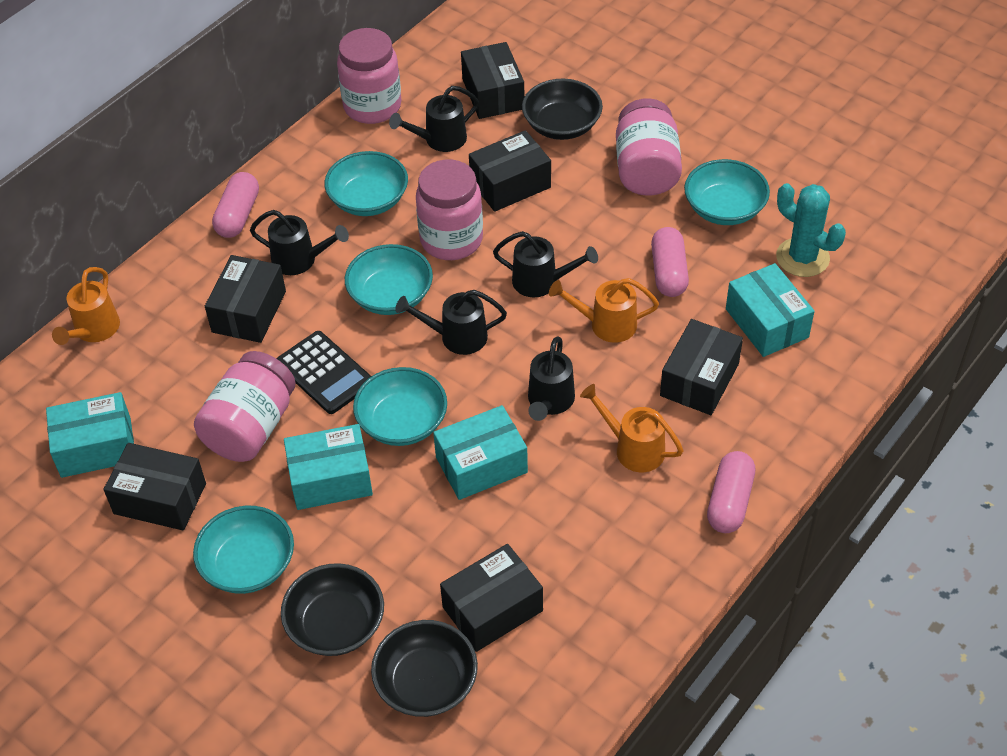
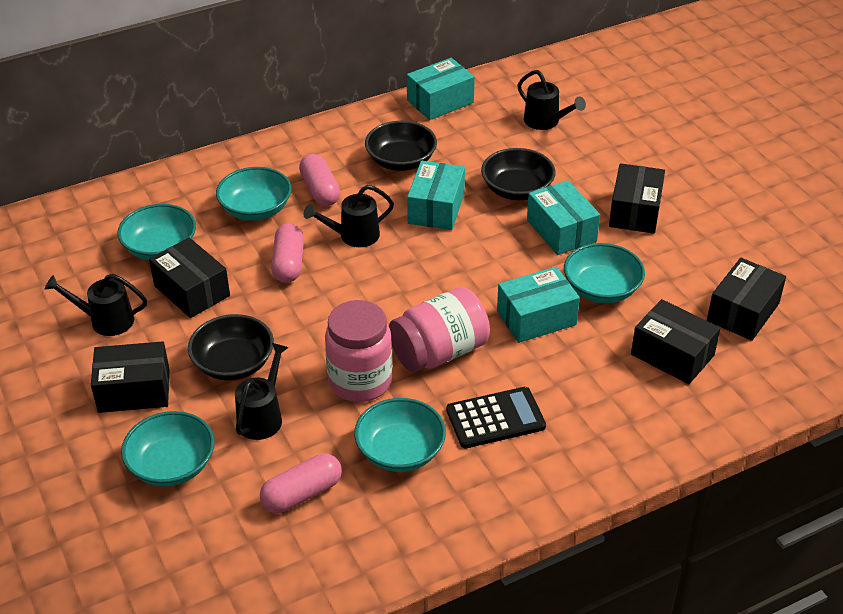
black box: 6 -> 5
black watering can: 5 -> 4
orange watering can: 3 -> 0
pink jar: 4 -> 2
turquoise cactus: 1 -> 0

